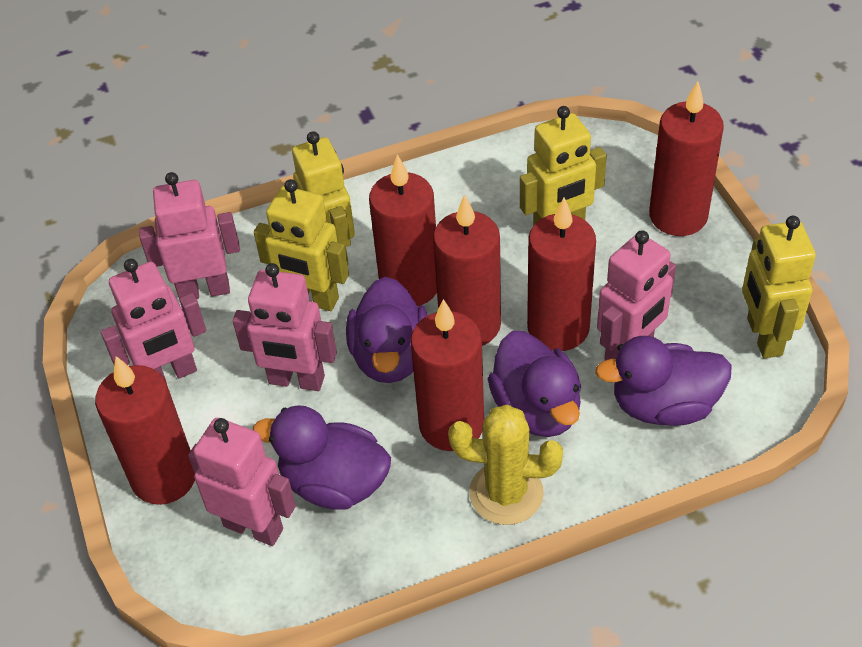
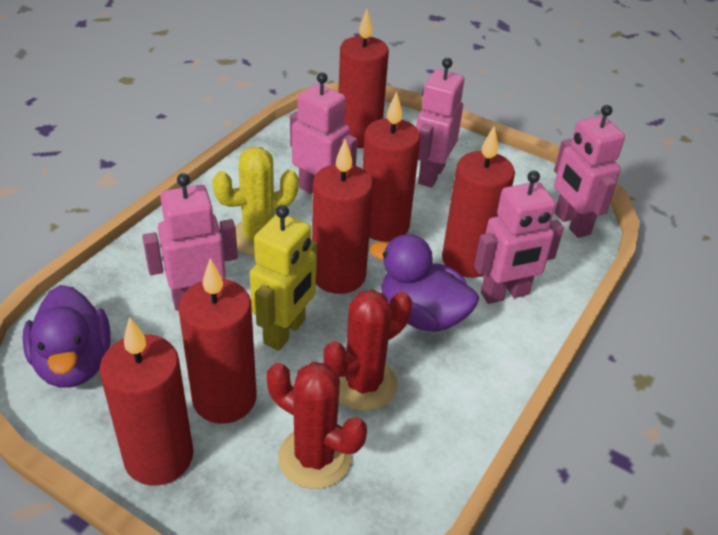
purple duck: 4 -> 2
red cactus: 0 -> 2
yellow robot: 4 -> 1

